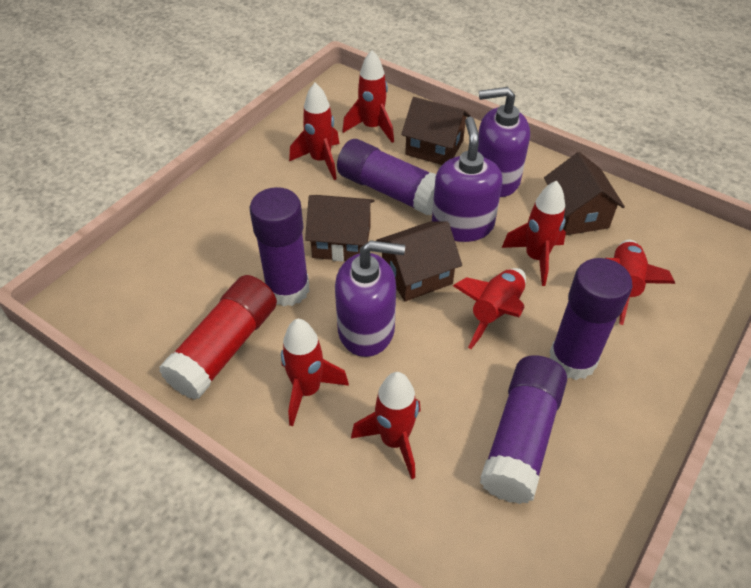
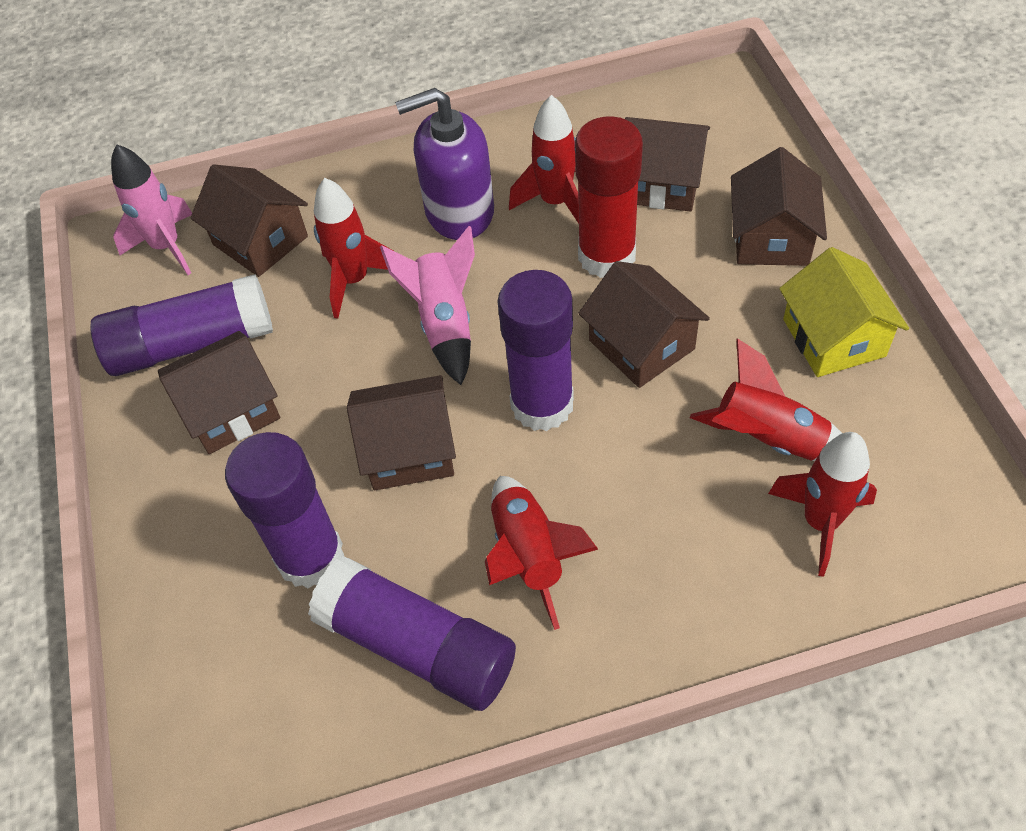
brown house: 4 -> 6
pink rocket: 0 -> 2
purple soap dispenser: 3 -> 1
red rocket: 7 -> 5
yellow house: 0 -> 1

